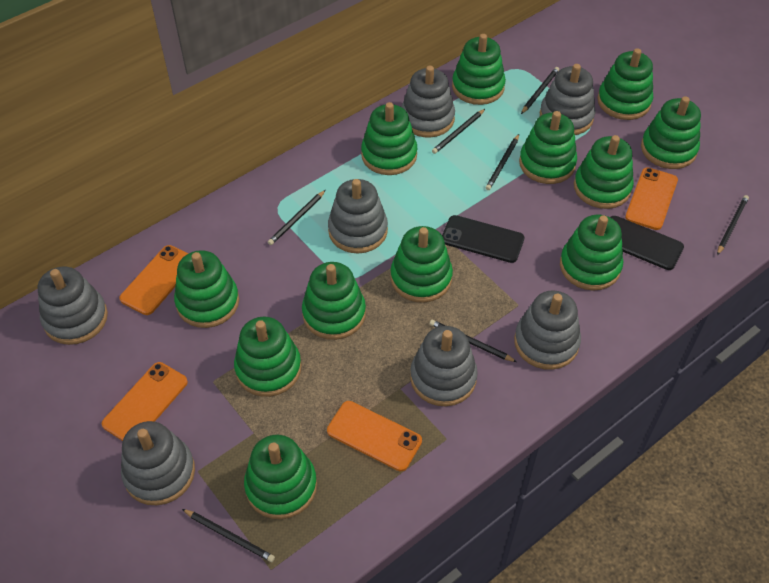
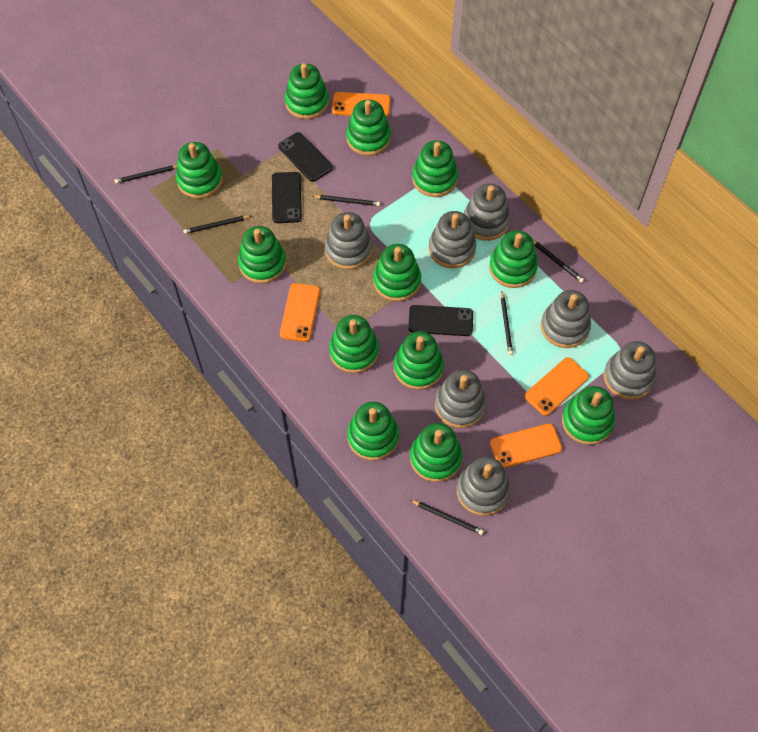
black pencil: 7 -> 6
black phone: 2 -> 3

